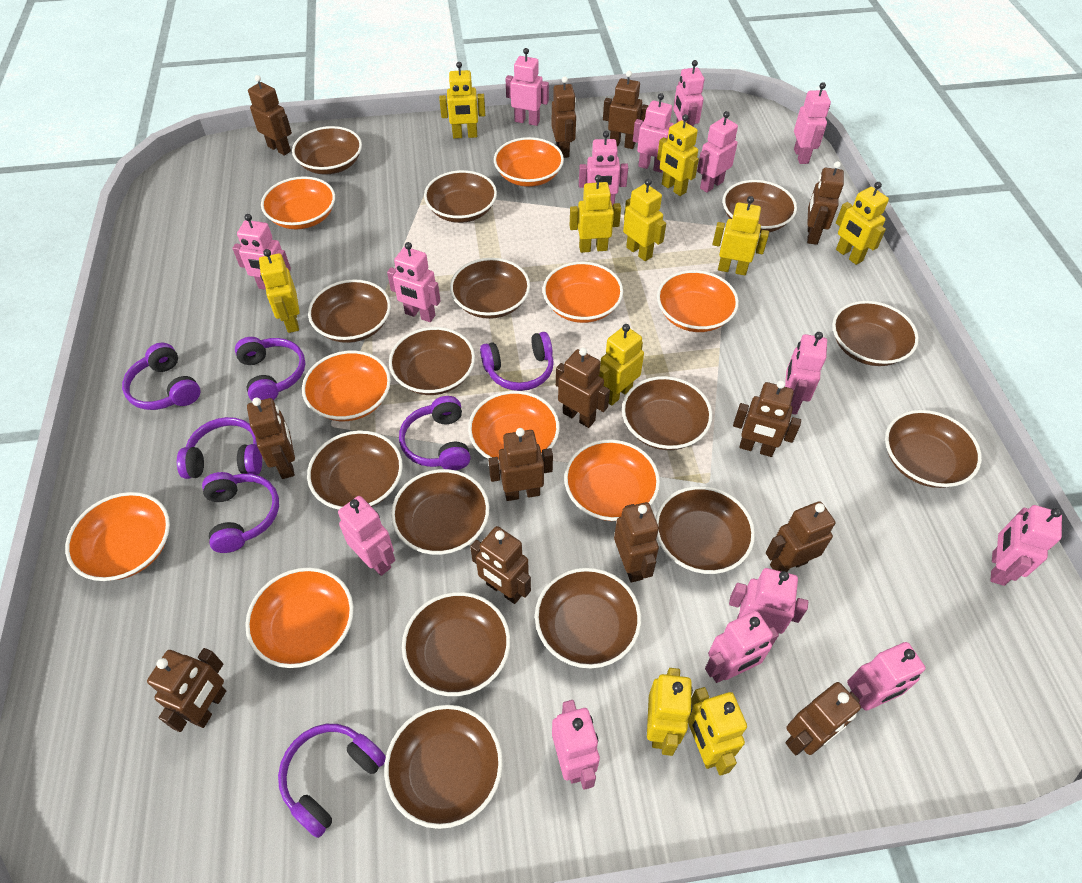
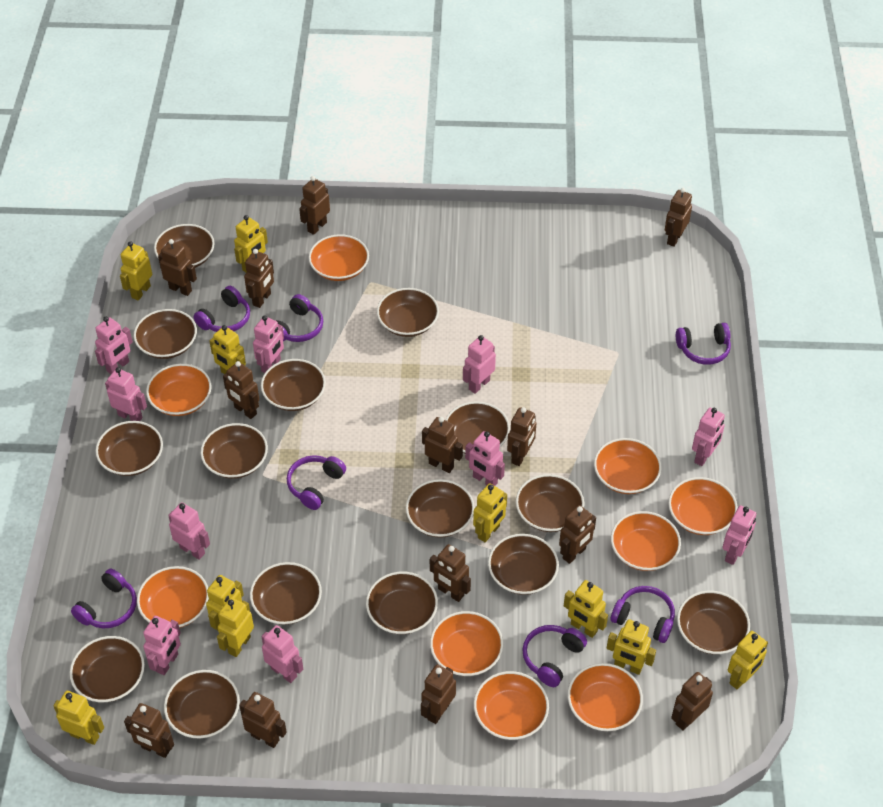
pink robot: 15 -> 10

